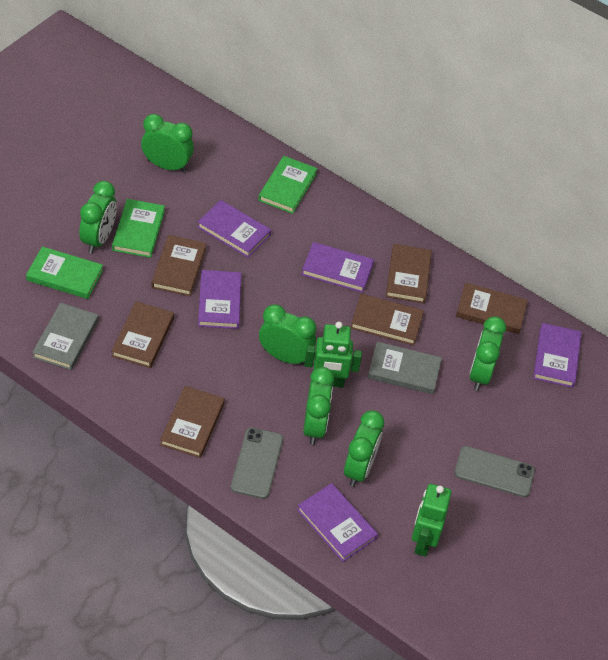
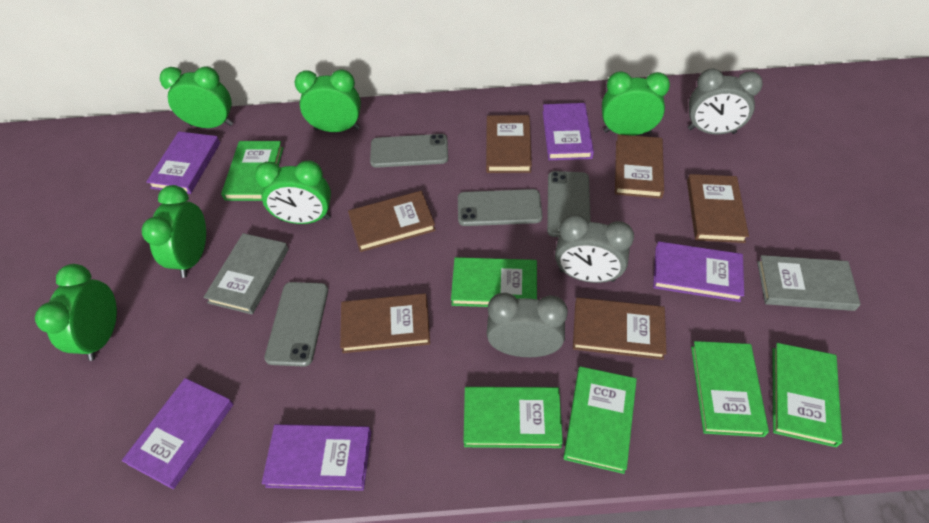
green book: 3 -> 6
green robot: 2 -> 0
grey clock: 0 -> 3
grey phone: 2 -> 4

